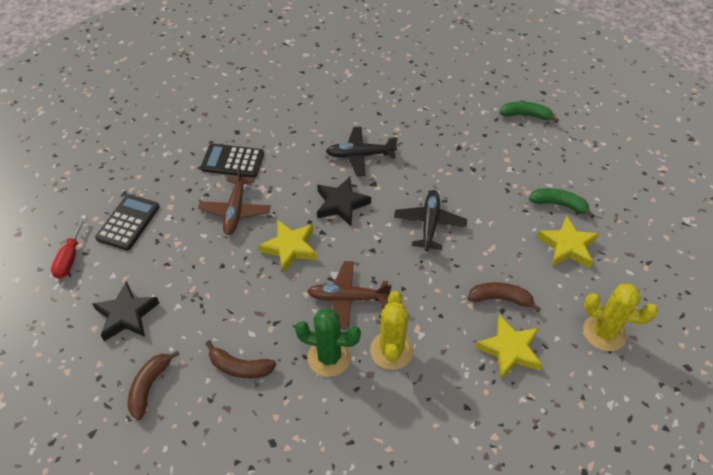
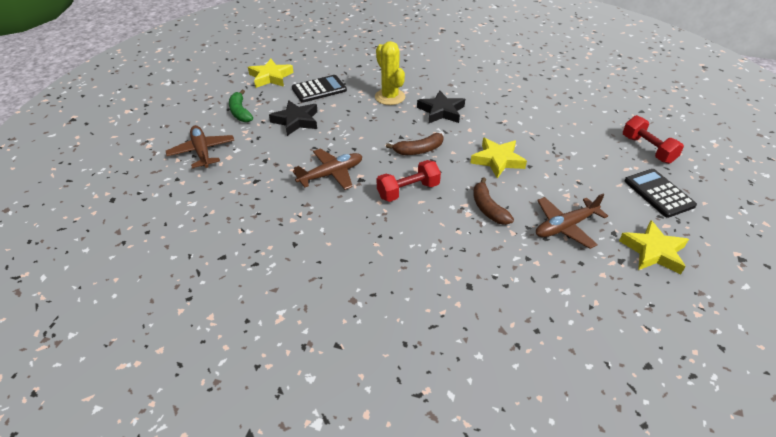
black plane: 2 -> 0
brown banana: 3 -> 2
brown plane: 2 -> 3
green banana: 2 -> 1
green cactus: 1 -> 0
red dumbbell: 0 -> 2
red screwdriver: 1 -> 0
yellow cactus: 2 -> 1

